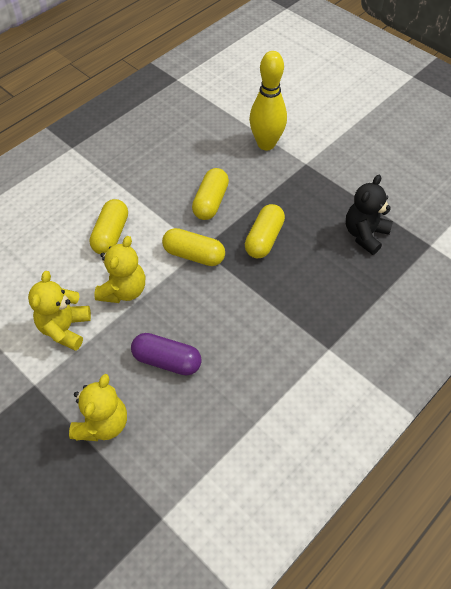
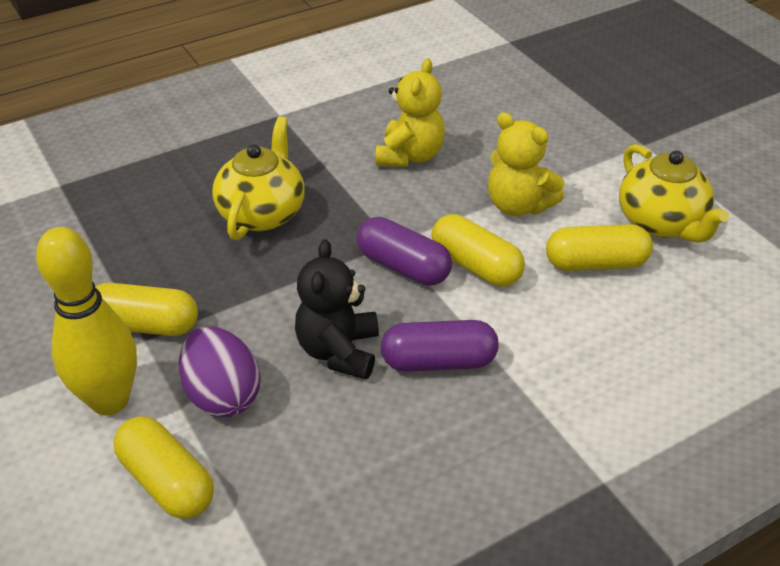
purple capsule: 1 -> 2
purple egg: 0 -> 1
yellow teapot: 0 -> 2
yellow teddy bear: 3 -> 2

